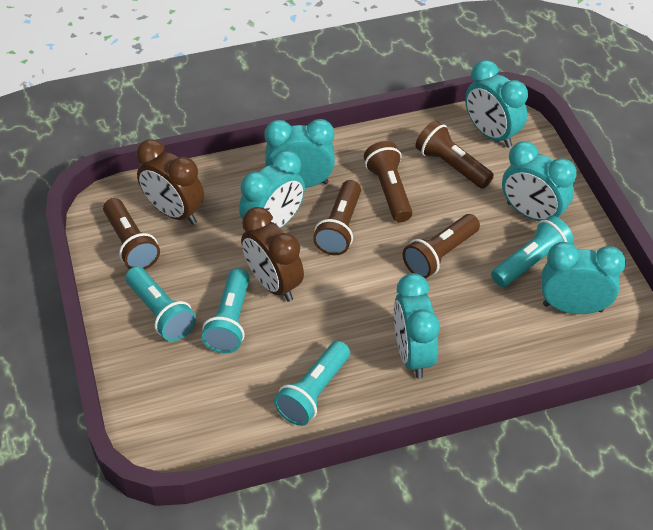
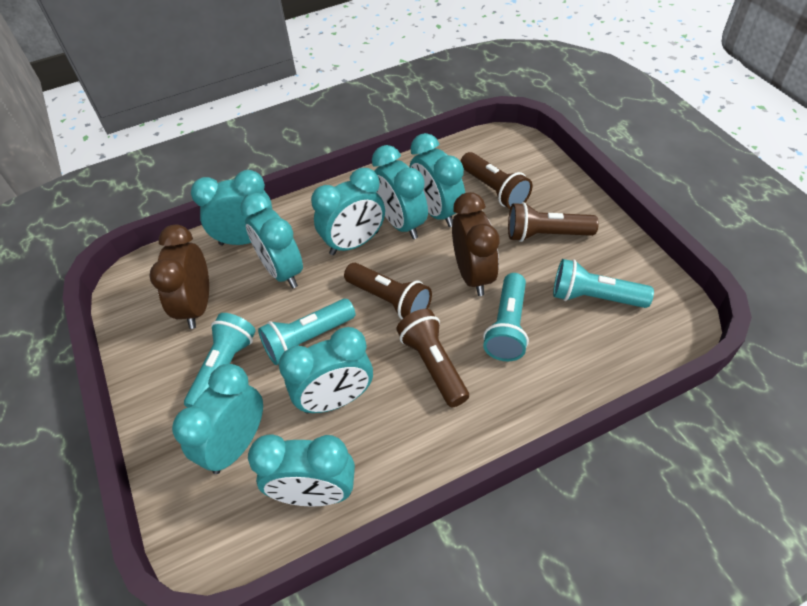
brown flashlight: 5 -> 4
turquoise clock: 6 -> 8

